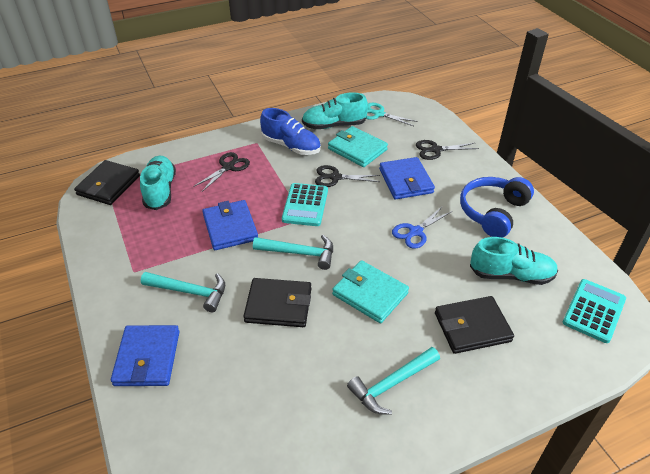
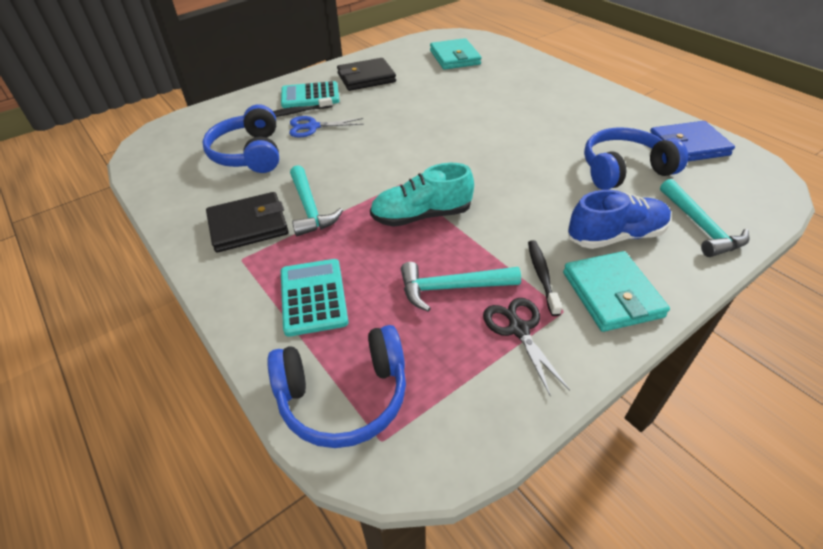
black scissors: 3 -> 1
black toothbrush: 0 -> 2
black wallet: 3 -> 2
blue headphones: 1 -> 3
blue wallet: 3 -> 1
turquoise scissors: 1 -> 0
turquoise shoe: 3 -> 1

